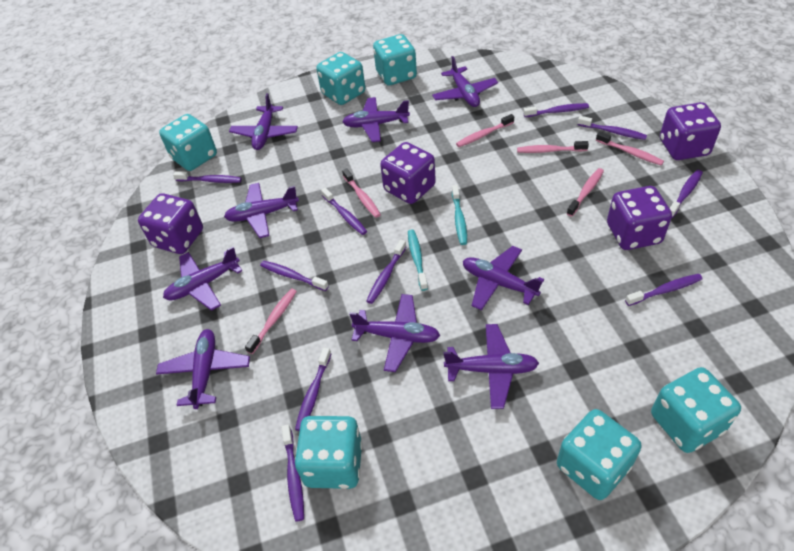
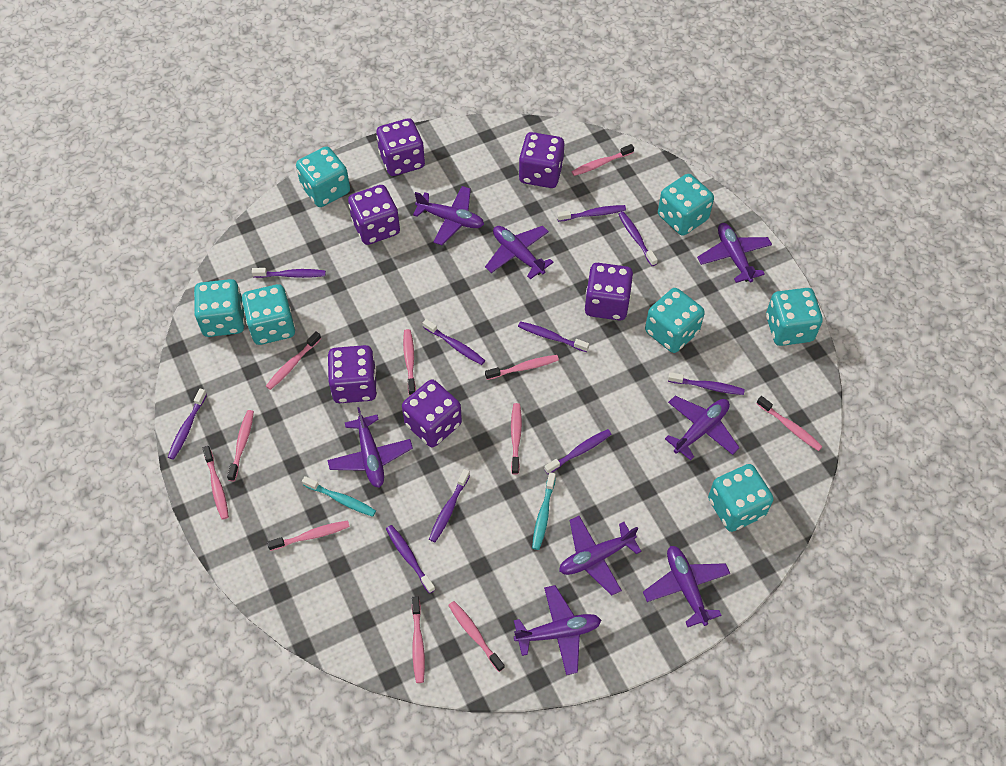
pink toothbrush: 6 -> 11
purple dice: 4 -> 6
purple plane: 9 -> 8
turquoise dice: 6 -> 7

